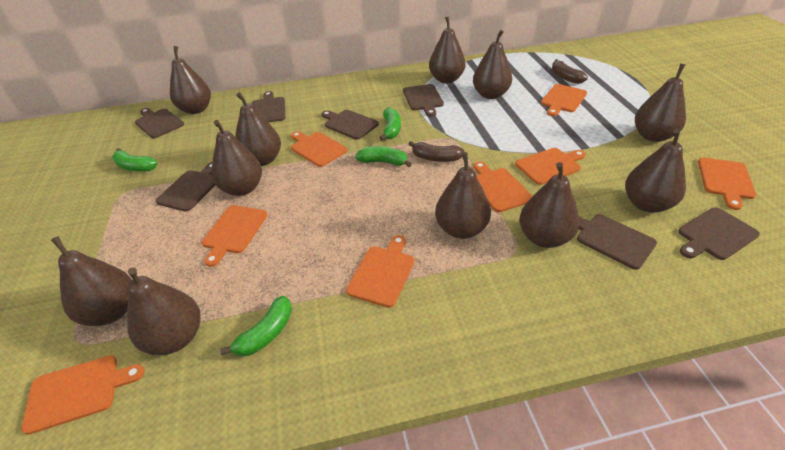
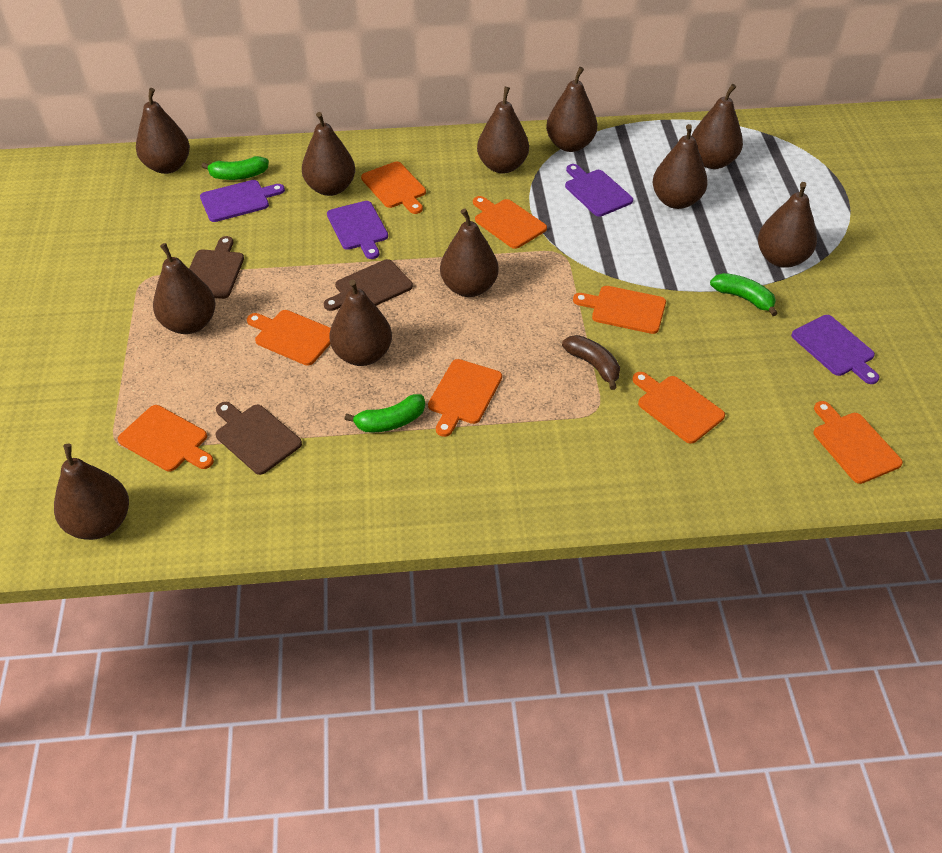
brown banana: 2 -> 1
brown cutting board: 7 -> 3
green banana: 4 -> 3
purple cutting board: 0 -> 4

